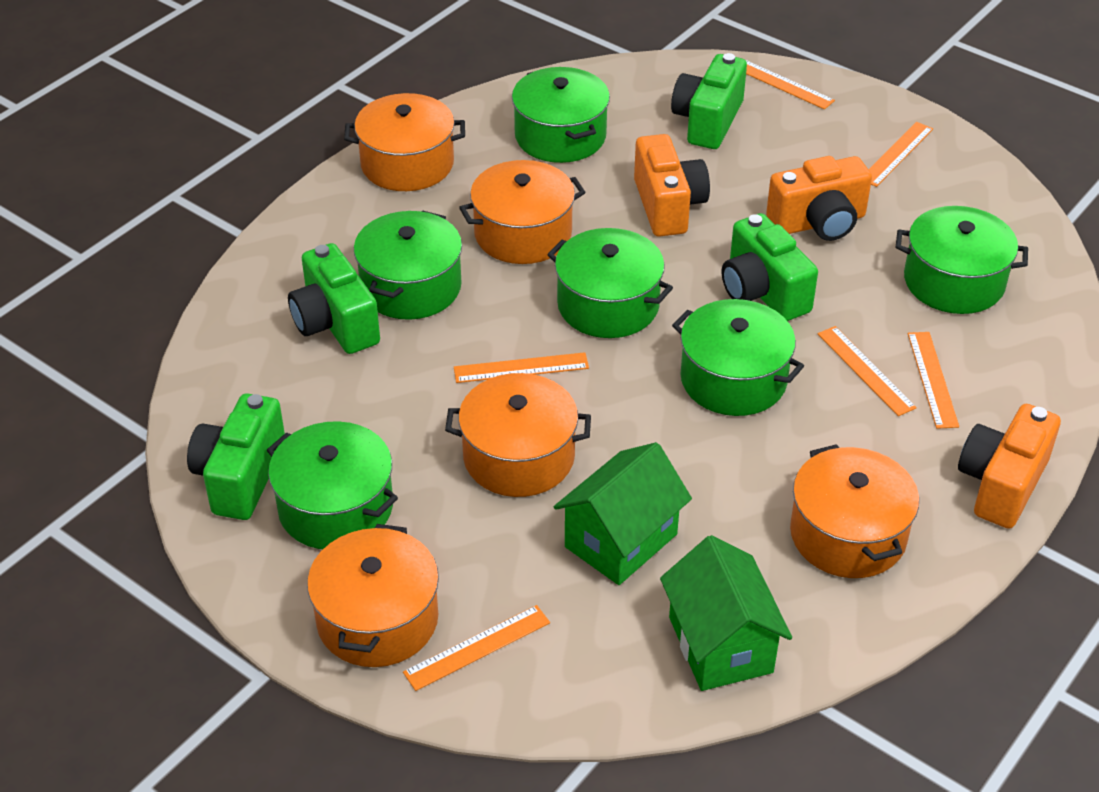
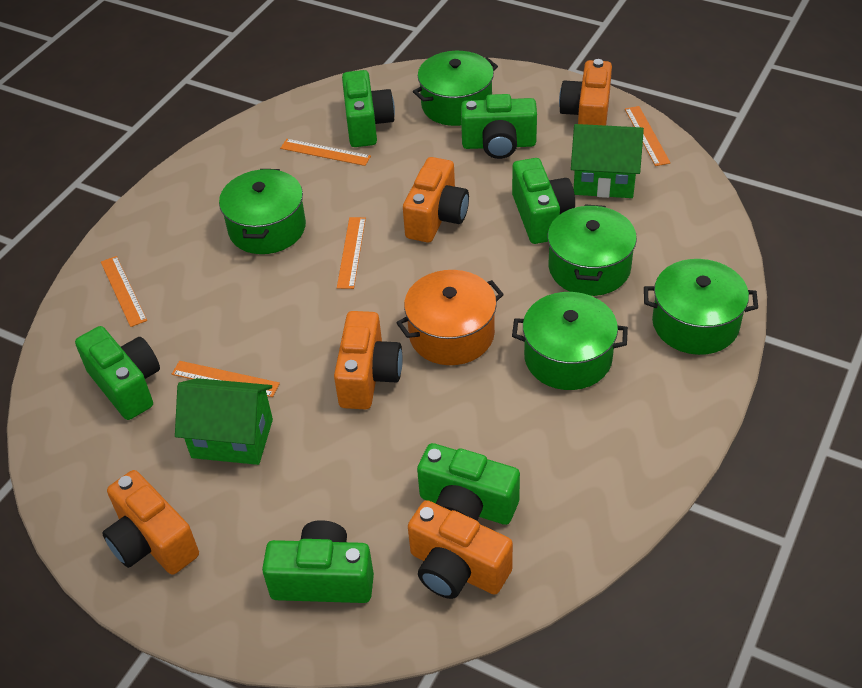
green camera: 4 -> 6
green pot: 6 -> 5
orange camera: 3 -> 5
orange pot: 5 -> 1
orange ruler: 6 -> 5

